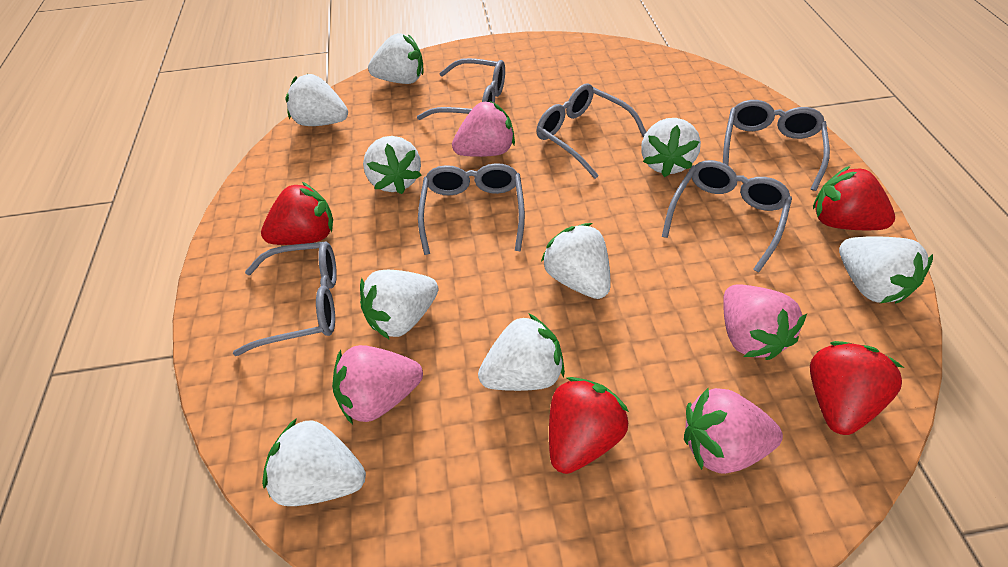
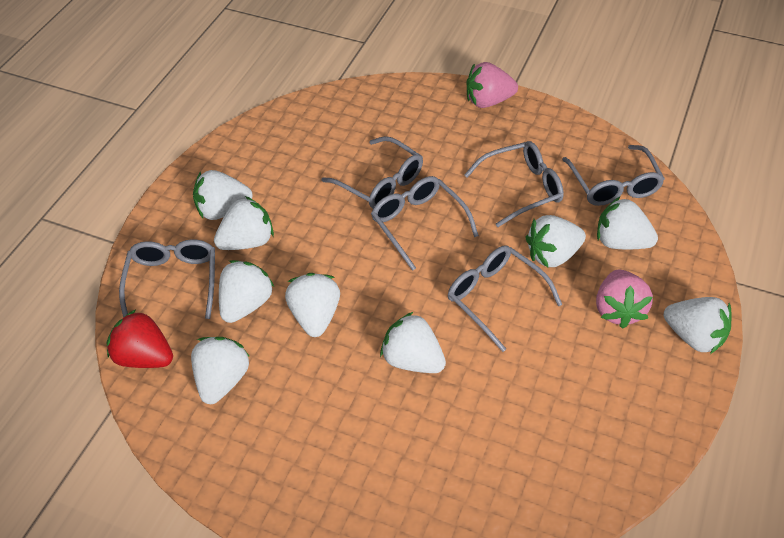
pink strawberry: 4 -> 2
red strawberry: 4 -> 1

